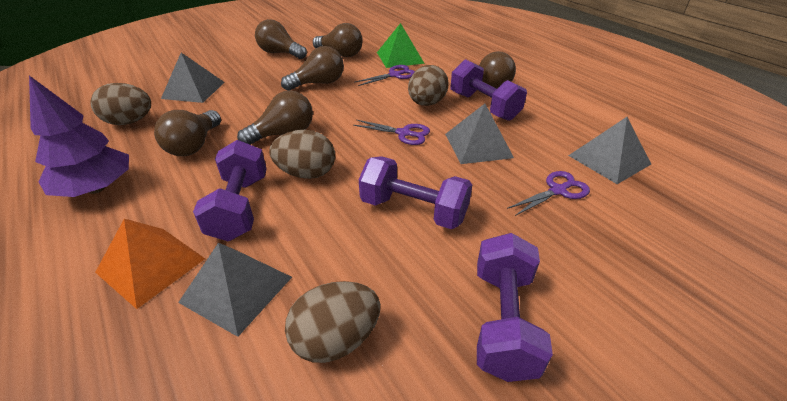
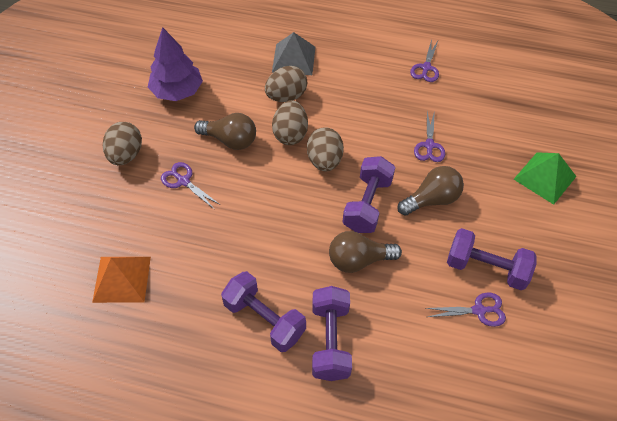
brown light bulb: 6 -> 3
grey pyramid: 4 -> 1
purple scissors: 3 -> 4

